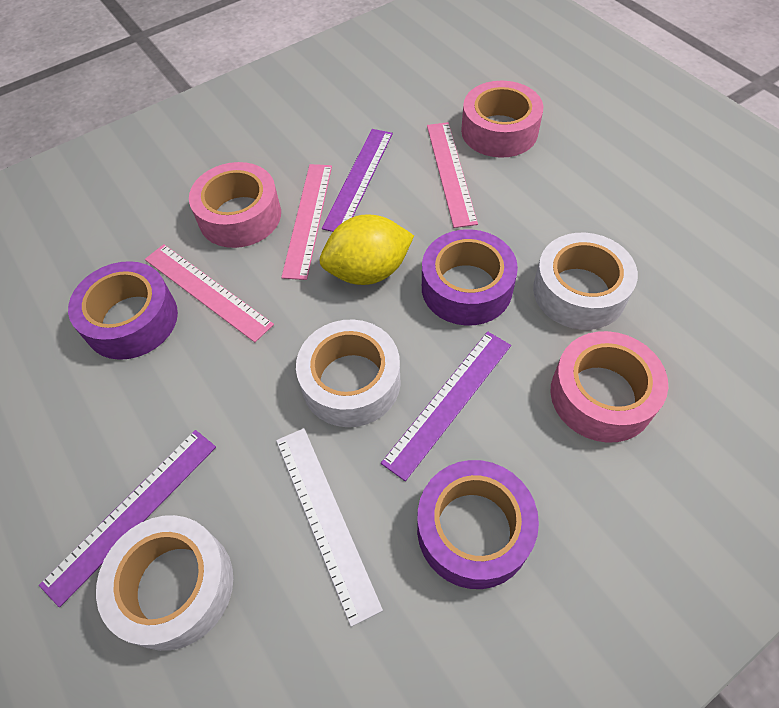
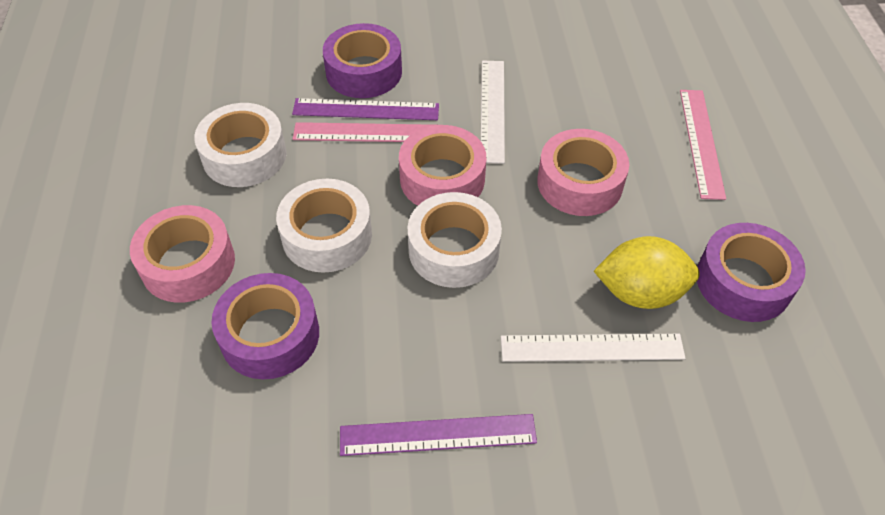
pink ruler: 3 -> 2
purple ruler: 3 -> 2
white ruler: 1 -> 2

